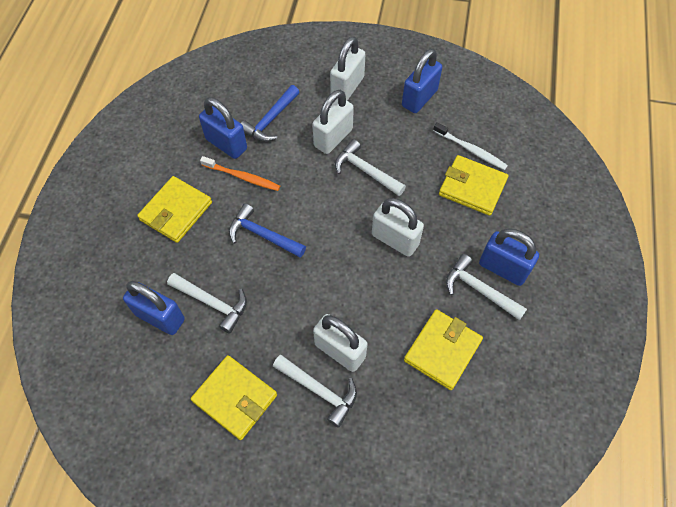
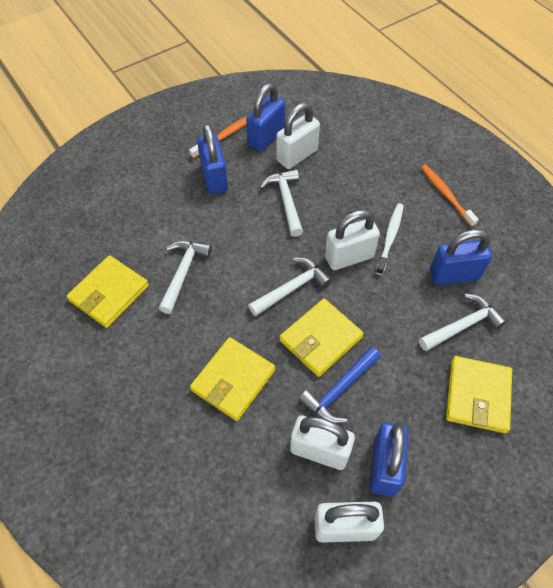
blue hammer: 2 -> 1
orange toothbrush: 1 -> 2

